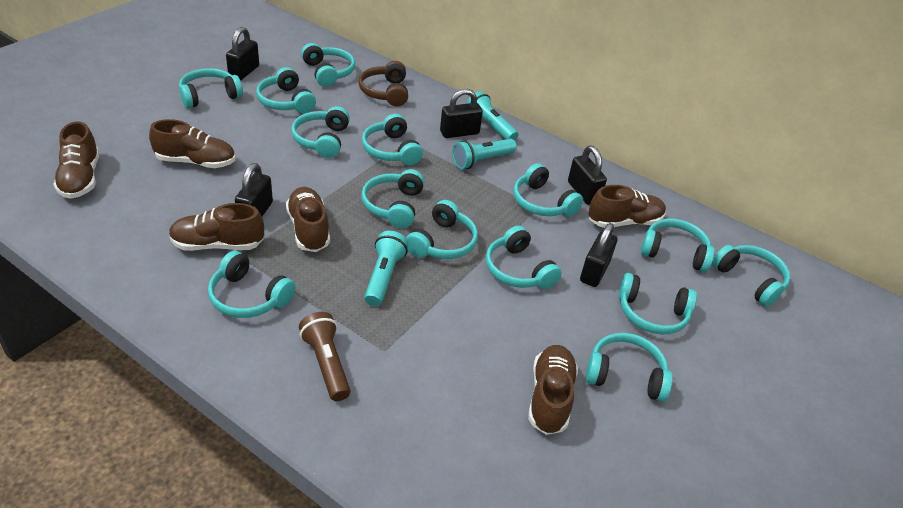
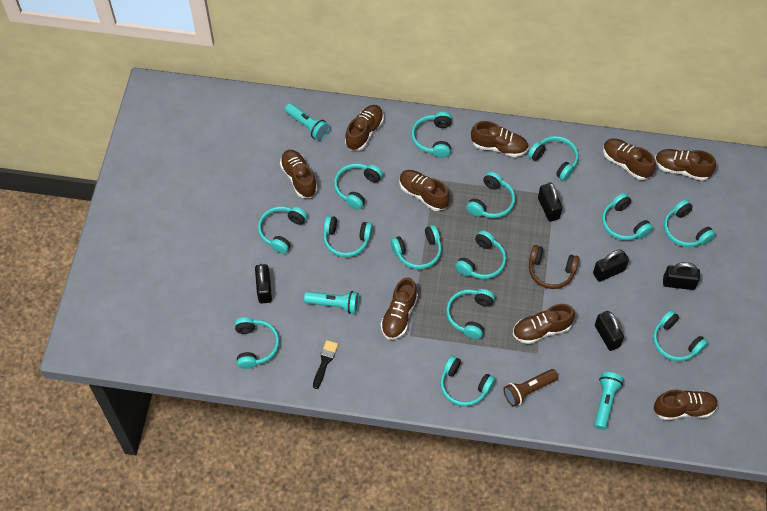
black brush: 0 -> 1
brown shoe: 6 -> 9

